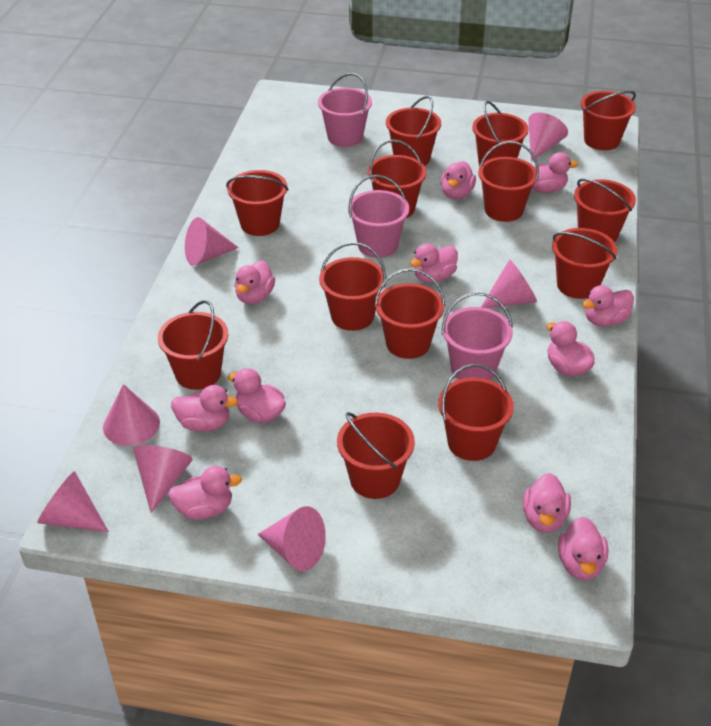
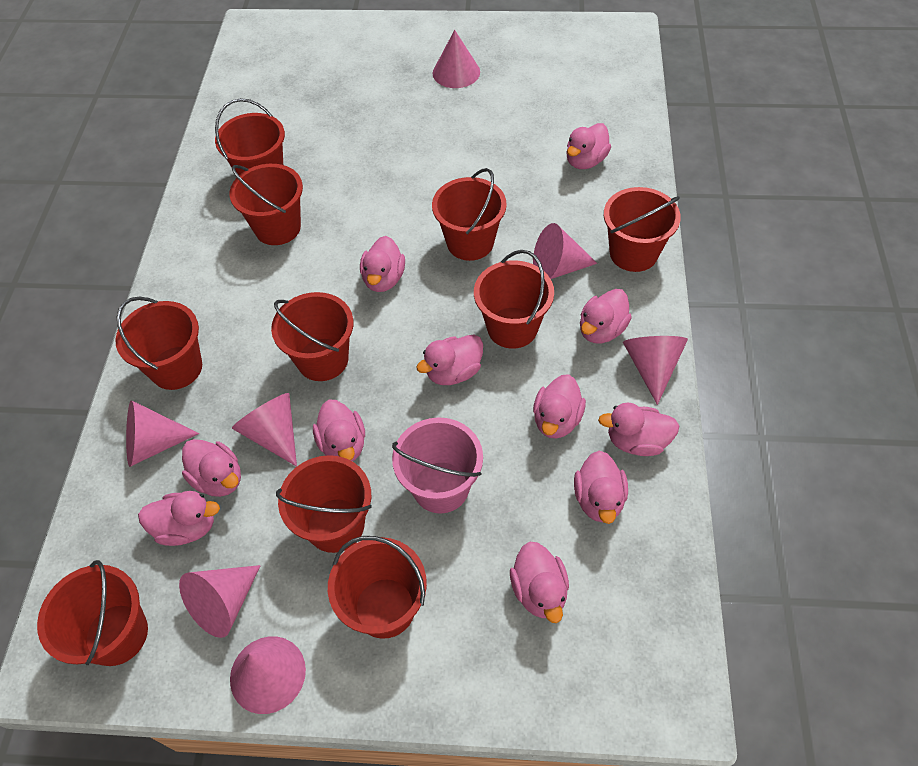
pink bucket: 3 -> 1
red bucket: 13 -> 10

